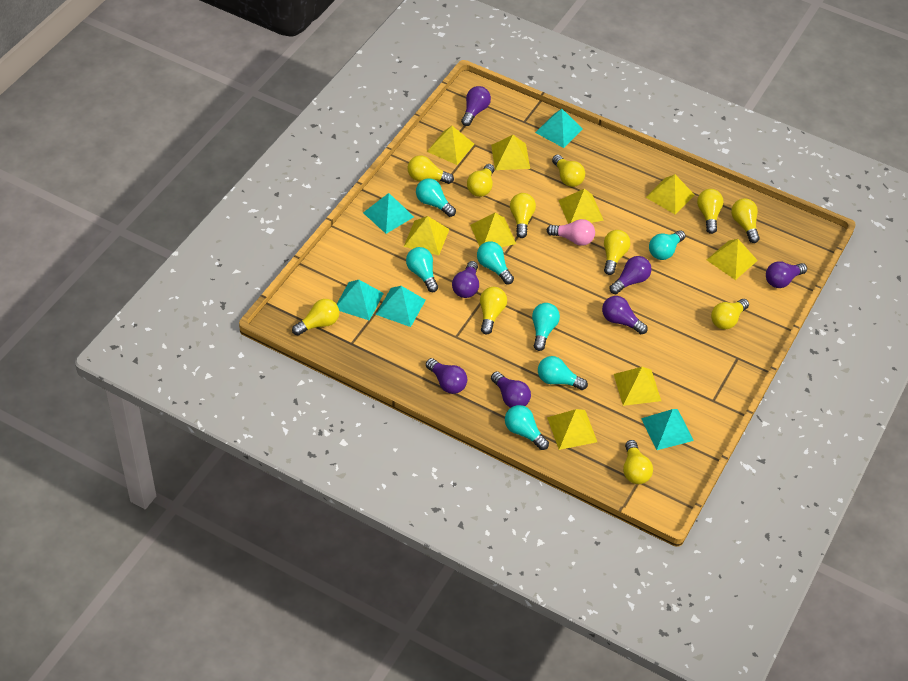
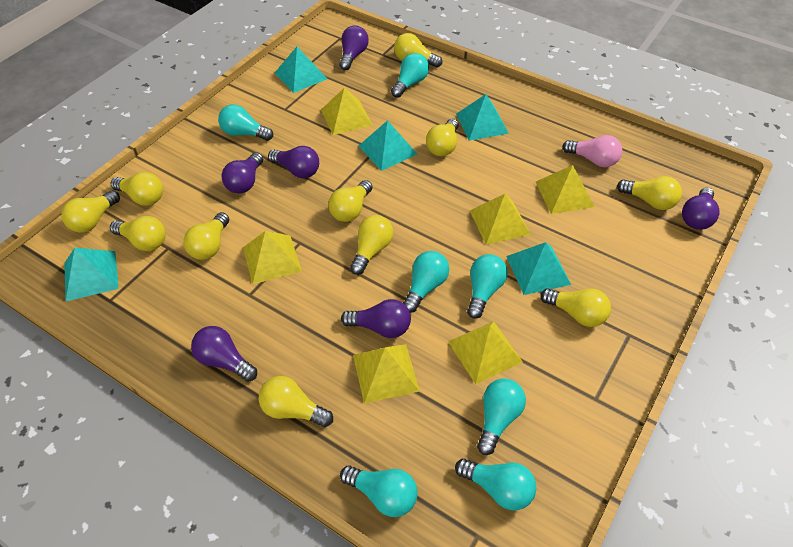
purple light bulb: 7 -> 6
yellow pyramid: 9 -> 6

